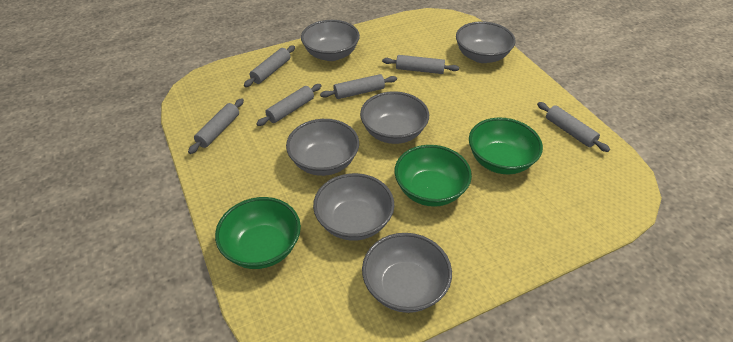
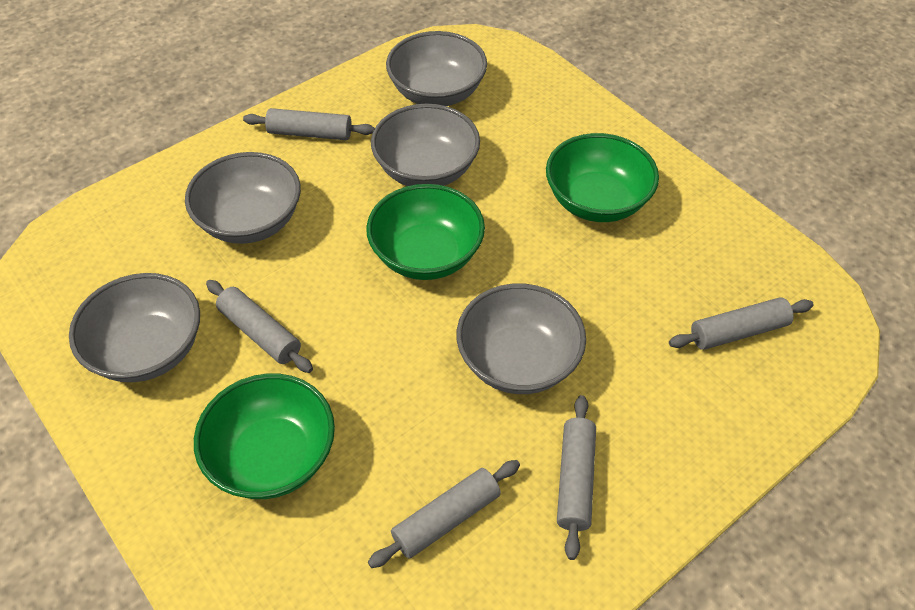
grey bowl: 6 -> 5
grey rolling pin: 6 -> 5

